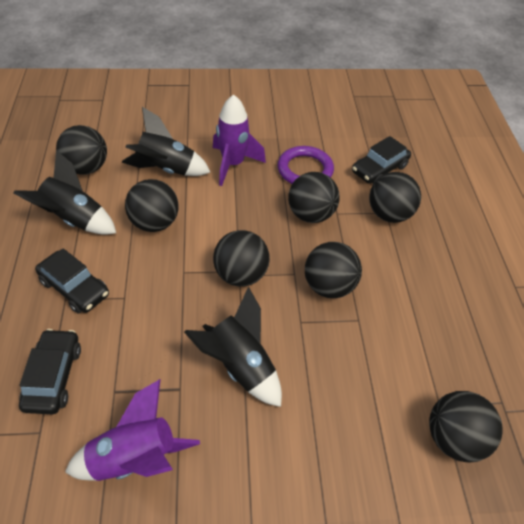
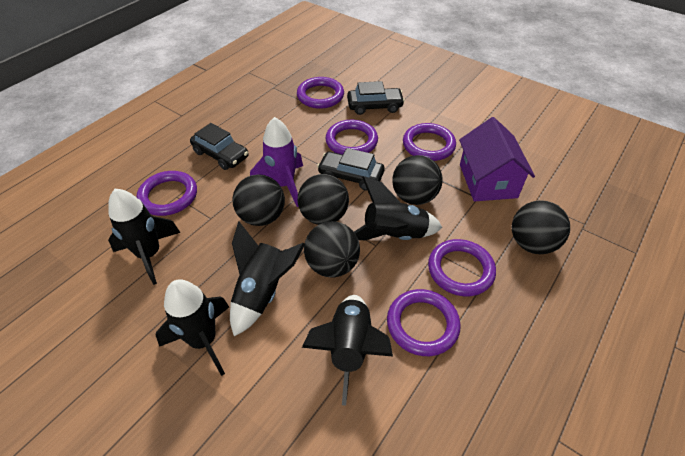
black ball: 7 -> 5
black rocket: 3 -> 5
purple house: 0 -> 1
purple ring: 1 -> 6
purple rocket: 2 -> 1

